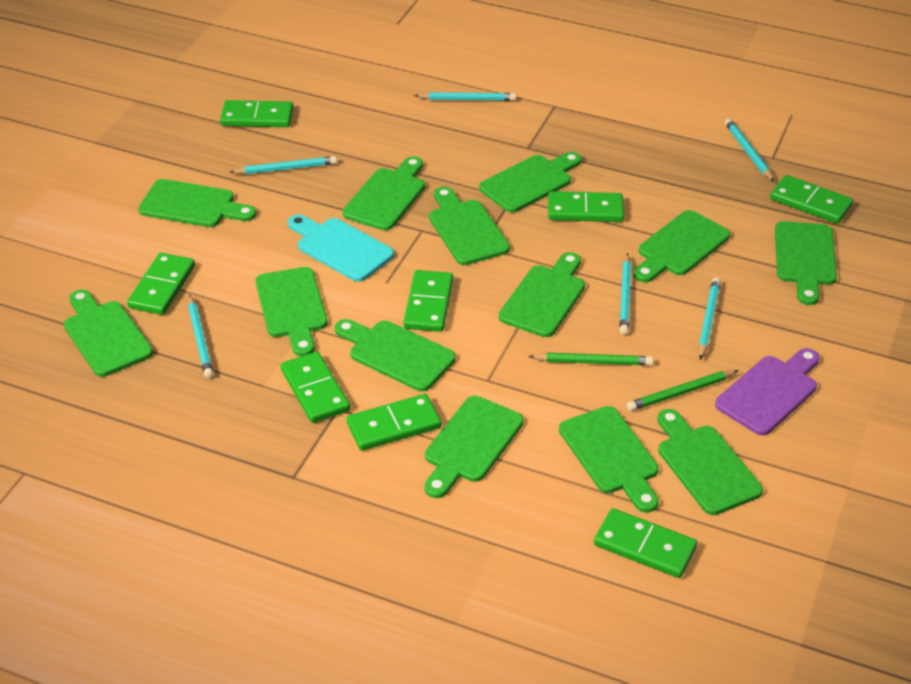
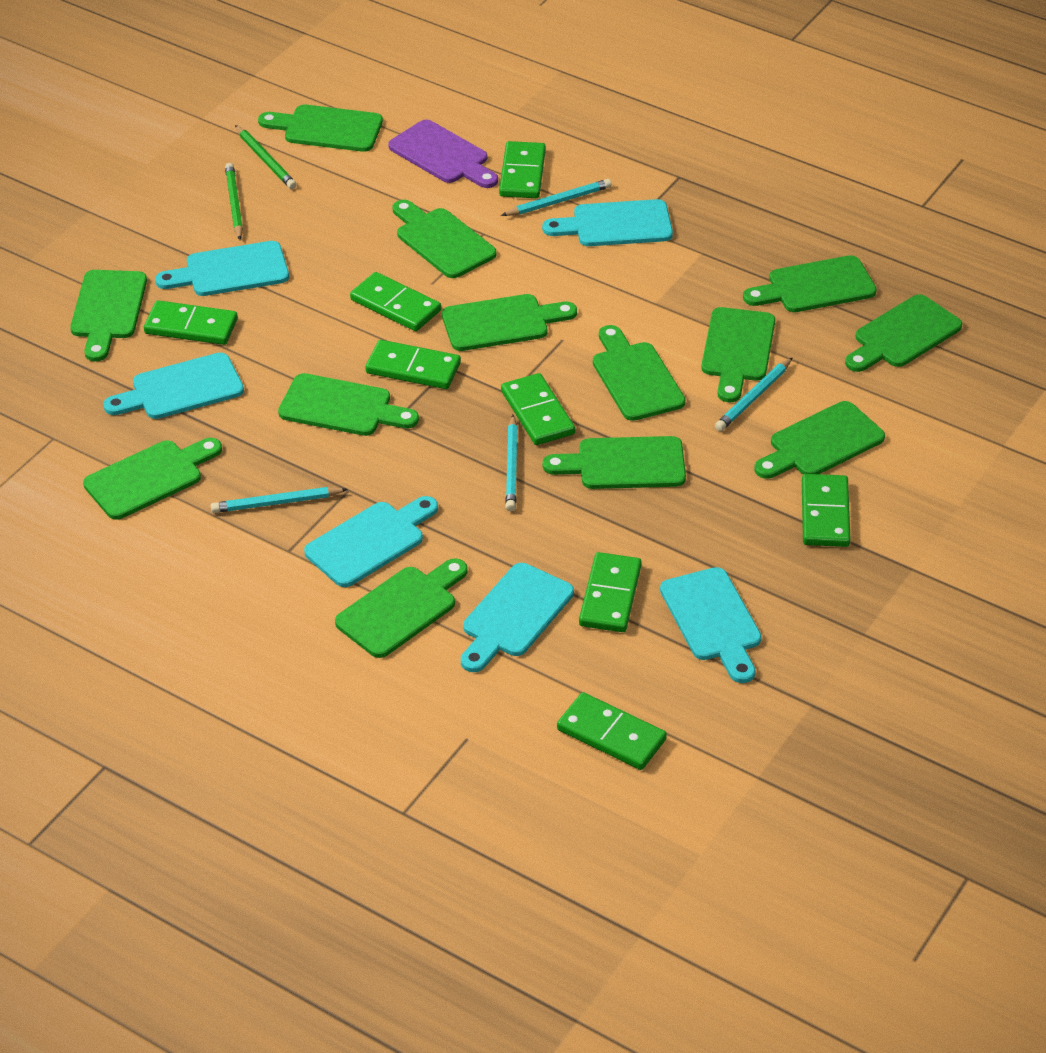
turquoise cutting board: 1 -> 6
turquoise pencil: 6 -> 4

